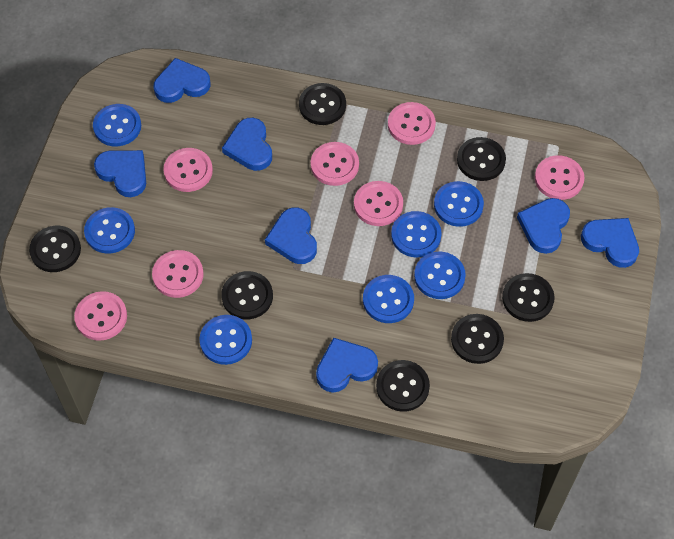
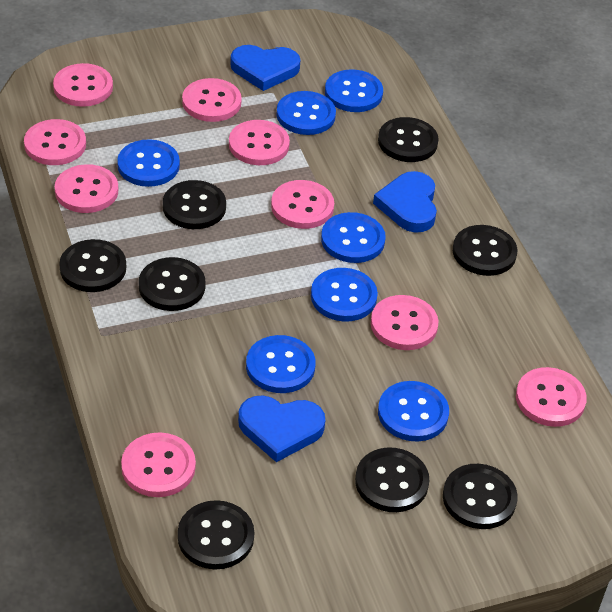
black button: 7 -> 8
blue heart: 7 -> 3
pink button: 7 -> 9

